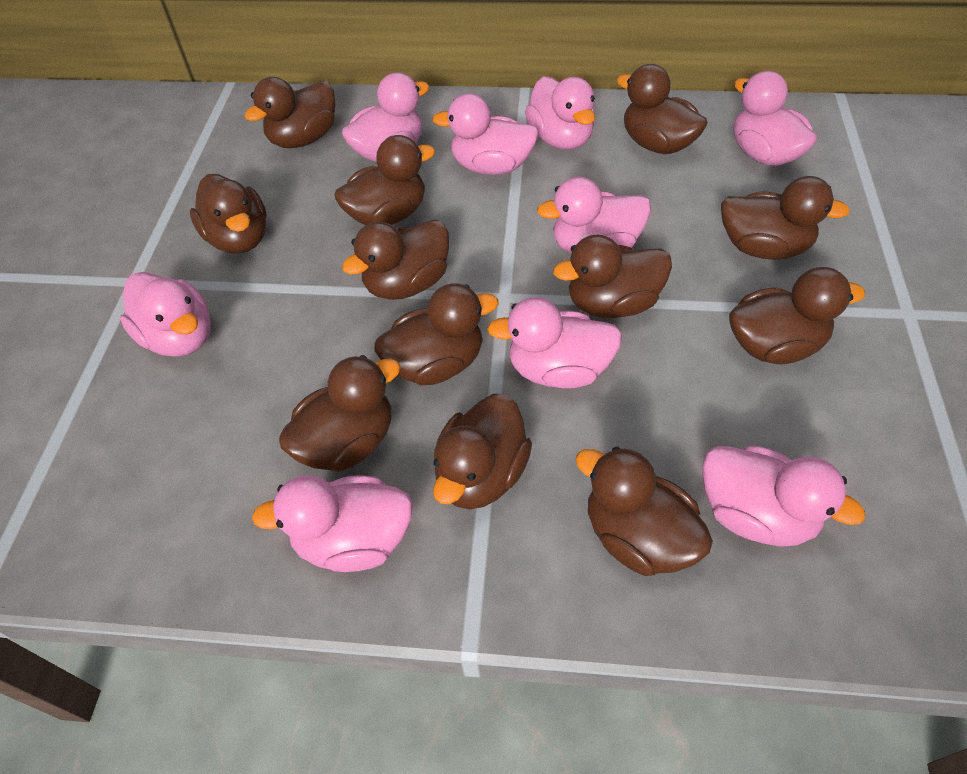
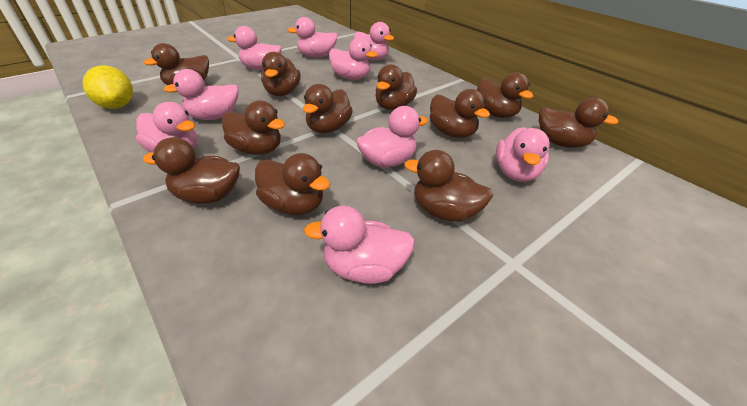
brown duck: 12 -> 11
yellow lemon: 0 -> 1

